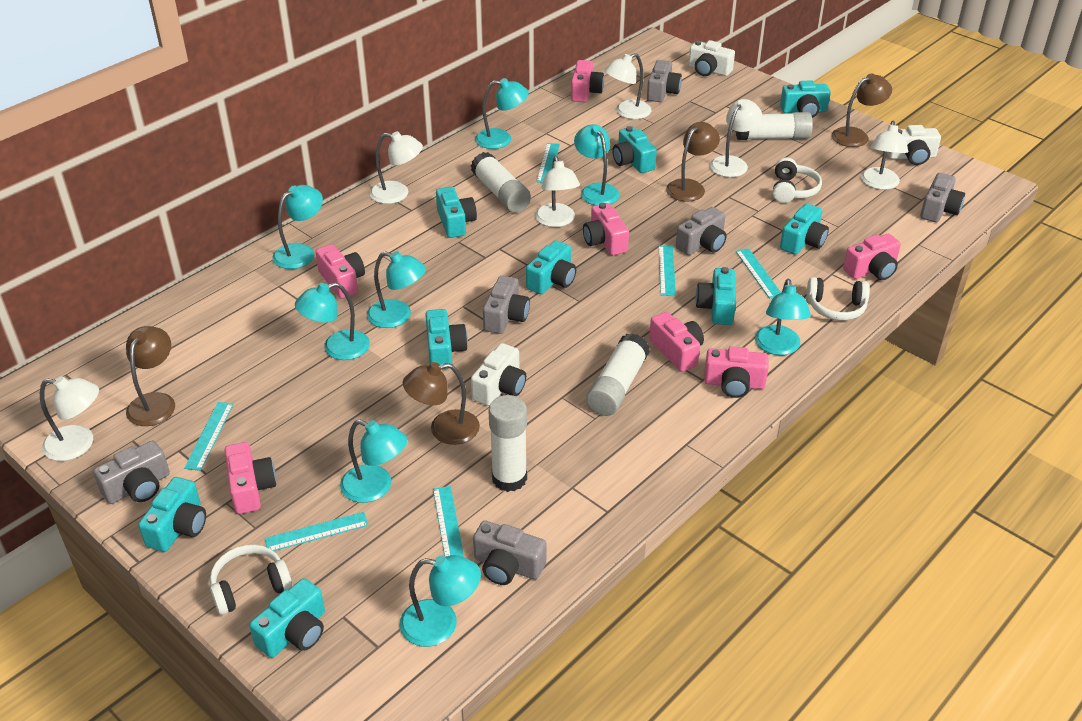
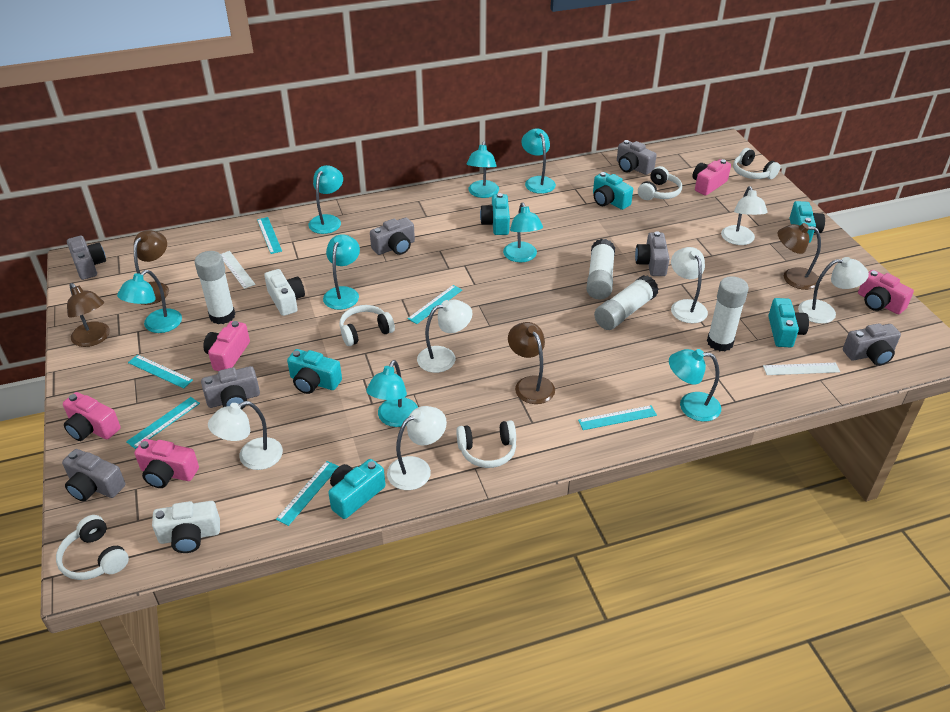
grey camera: 6 -> 7
pink camera: 7 -> 5
turquoise camera: 9 -> 6
white camera: 3 -> 2
white headphones: 3 -> 5
white ruler: 0 -> 2

